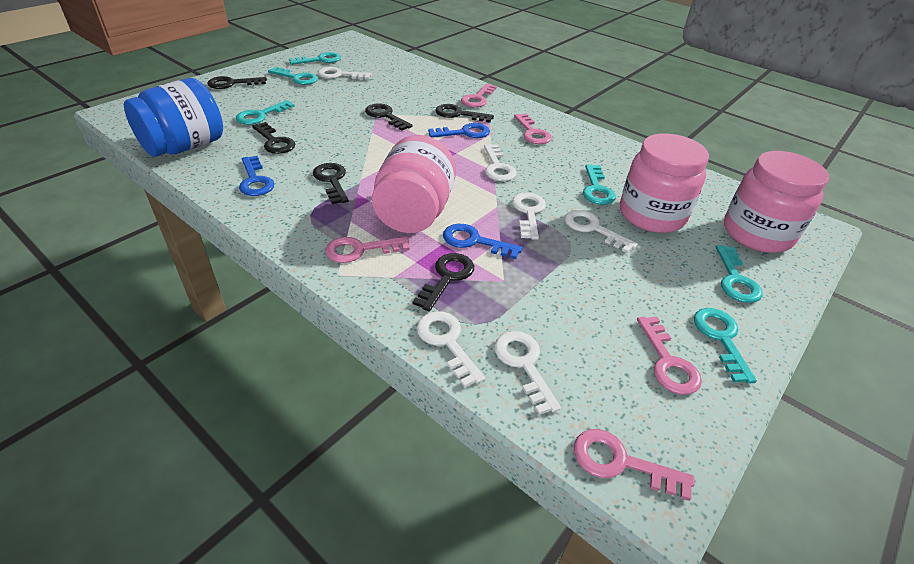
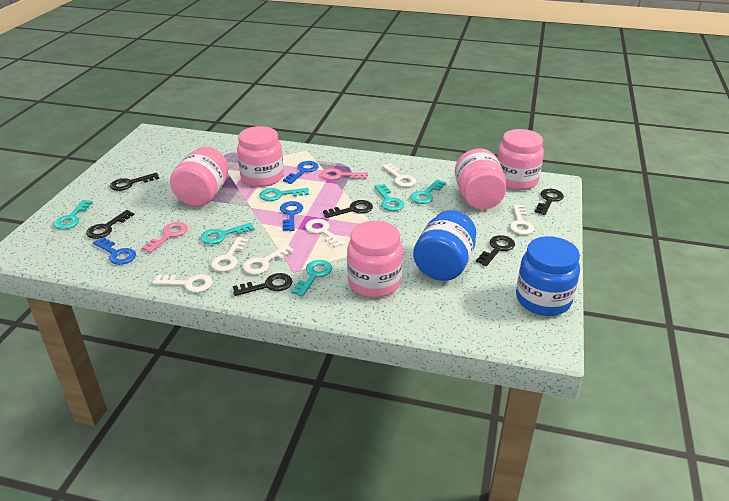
blue jar: 1 -> 2
pink jar: 3 -> 5
pink key: 5 -> 2

